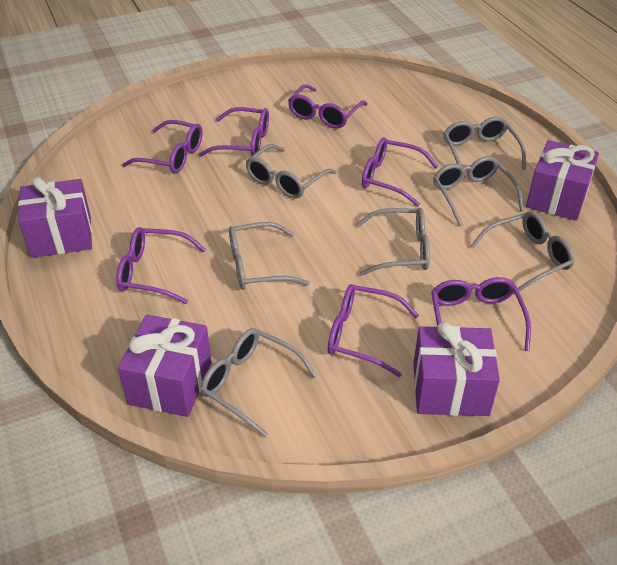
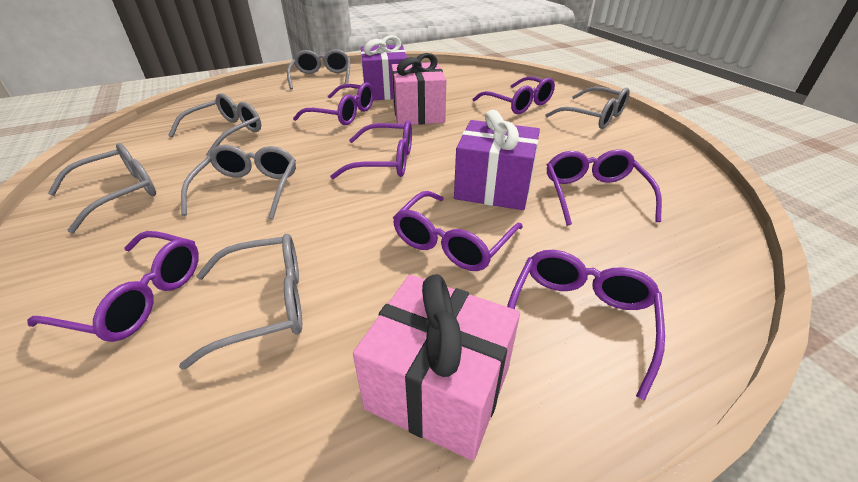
grey glasses: 7 -> 6
pink gift: 0 -> 2
purple gift: 4 -> 2

